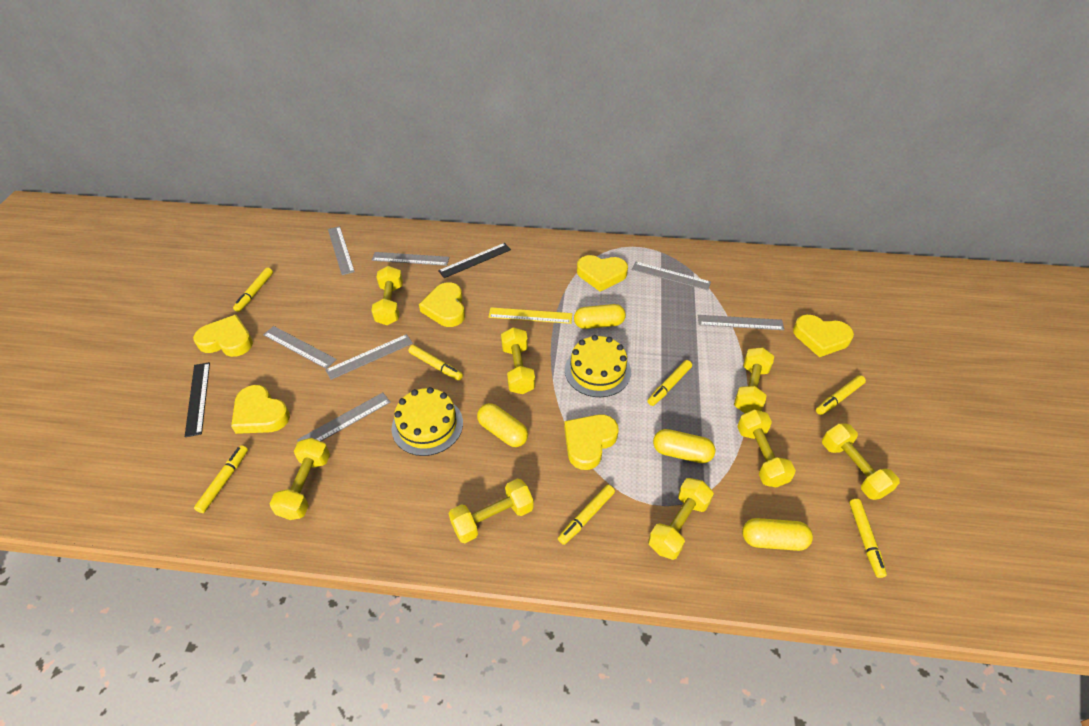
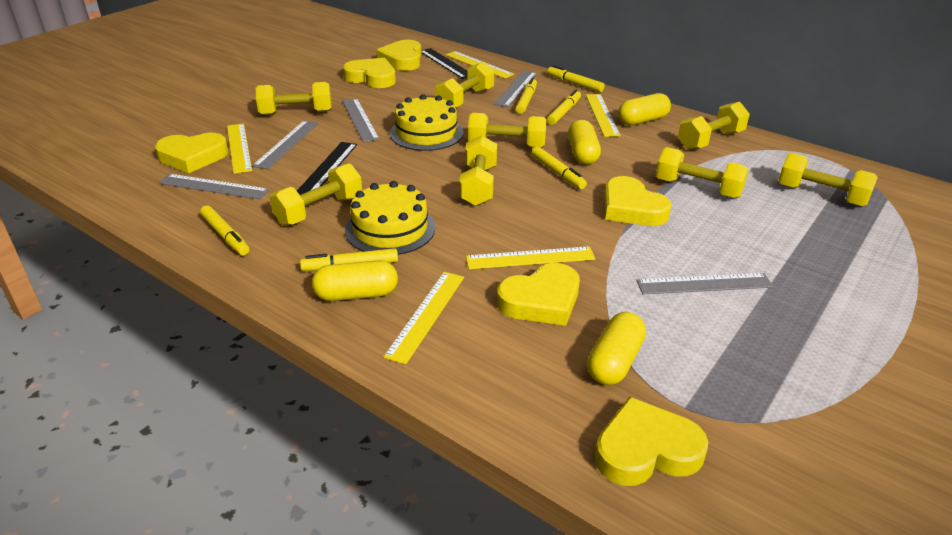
grey ruler: 7 -> 5
yellow marker: 7 -> 6
yellow ruler: 1 -> 5

